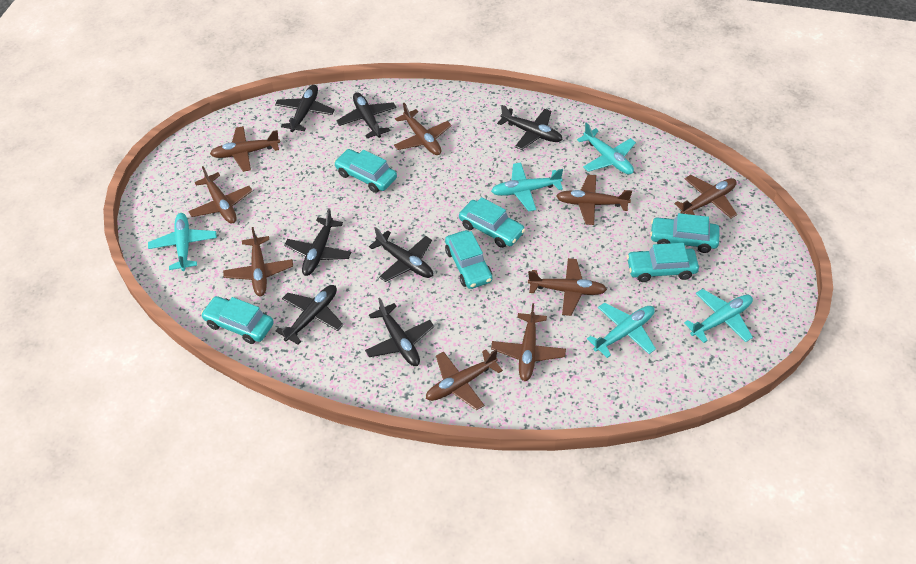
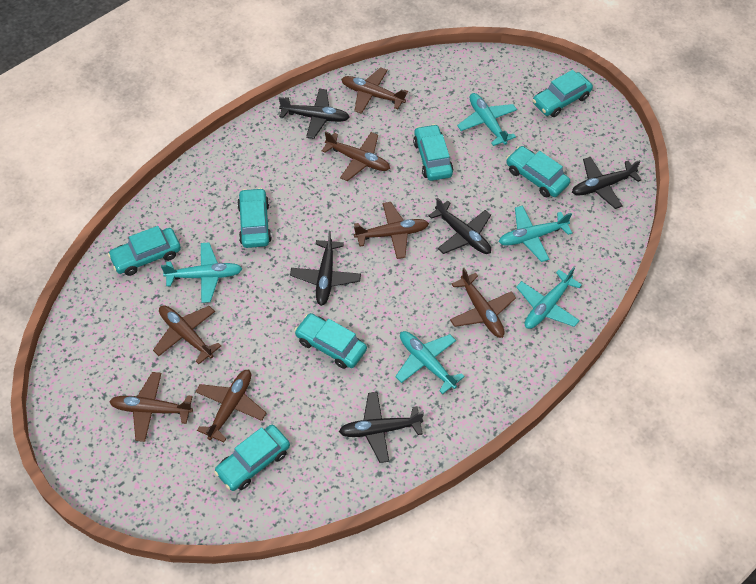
black plane: 7 -> 5
brown plane: 9 -> 7
turquoise car: 6 -> 7

